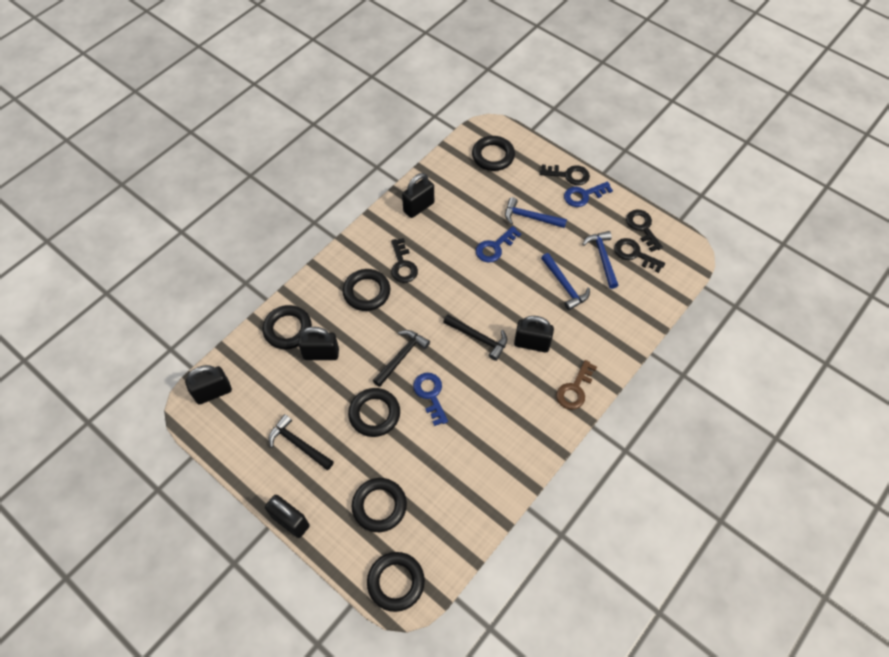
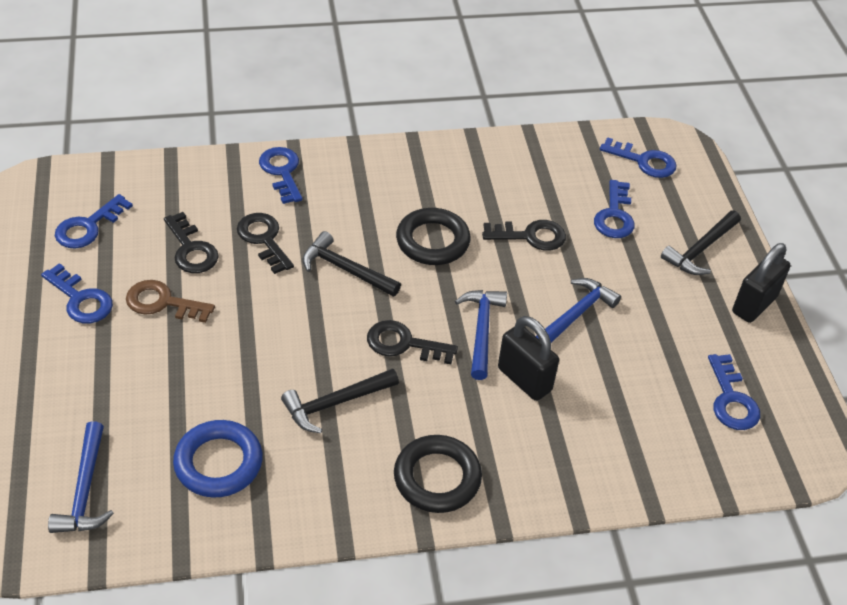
black padlock: 5 -> 2
black ring: 6 -> 2
blue key: 3 -> 6
blue ring: 0 -> 1

